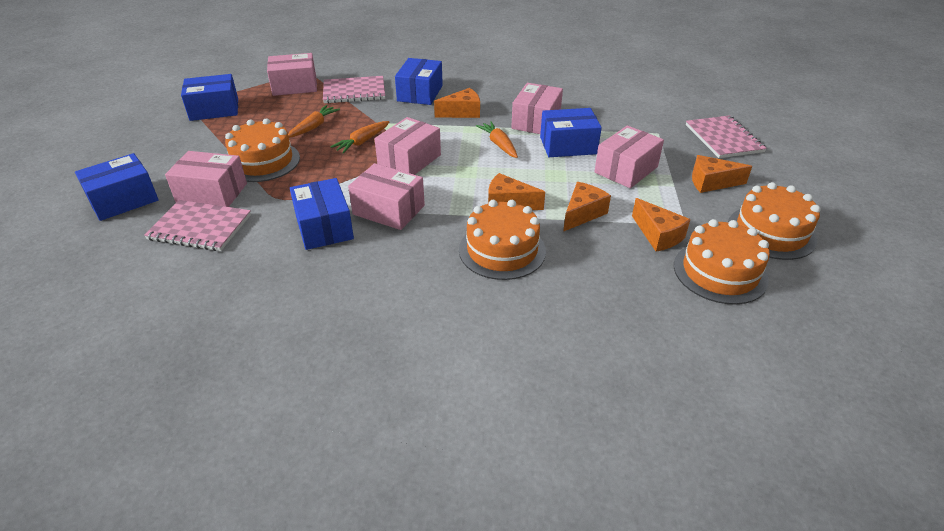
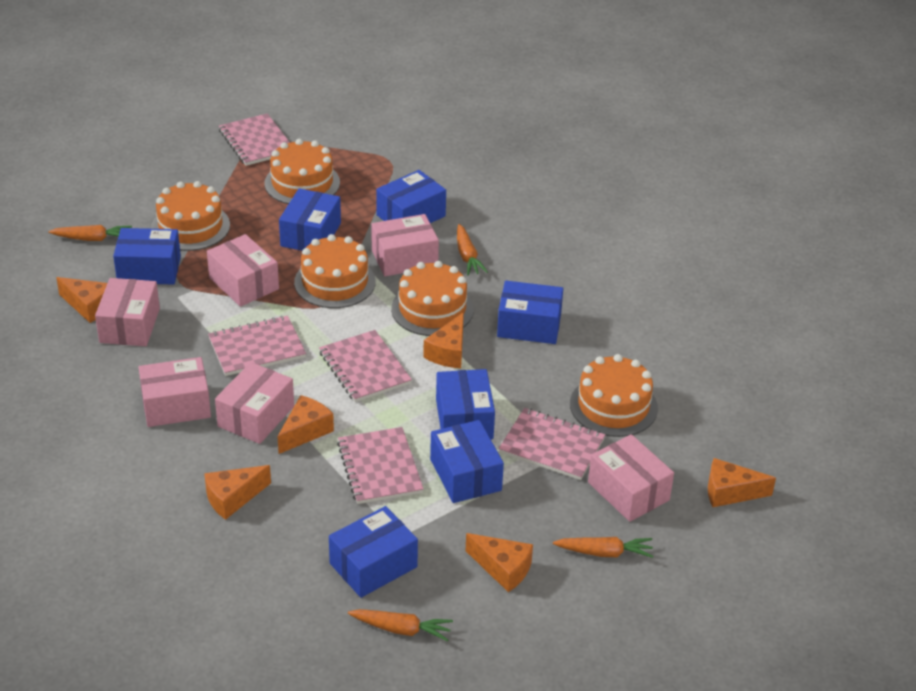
blue box: 5 -> 7
orange cake: 4 -> 5
orange carrot: 3 -> 4
orange cheese: 5 -> 6
pink notebook: 3 -> 5

